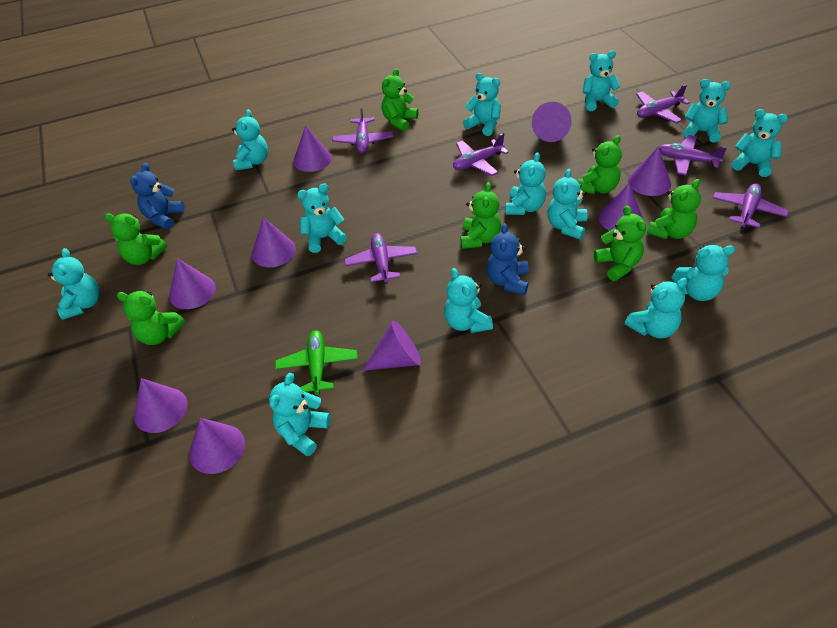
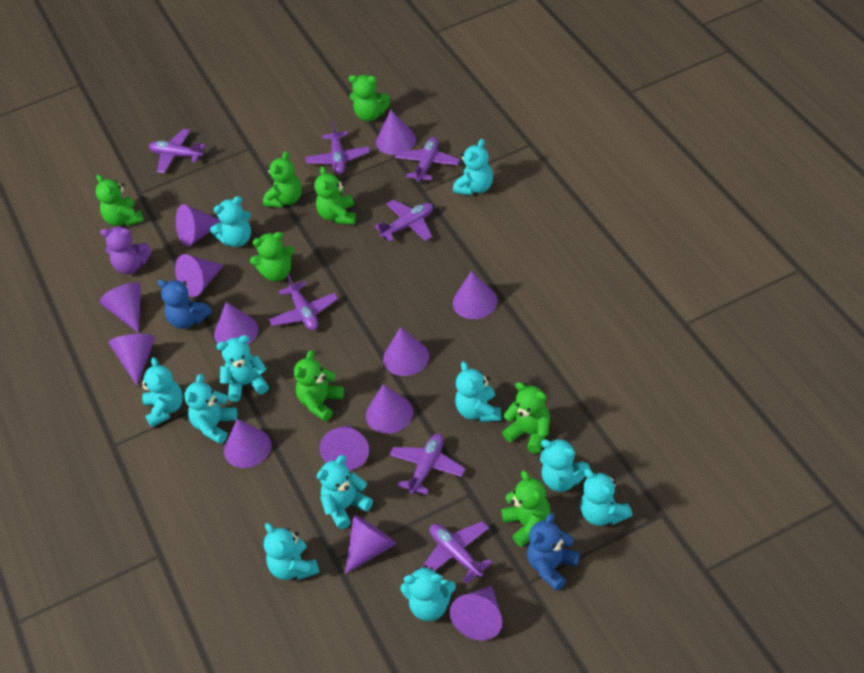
green plane: 1 -> 0
green teddy bear: 7 -> 8
purple cone: 9 -> 13
purple plane: 6 -> 7
purple teddy bear: 0 -> 1
turquoise teddy bear: 13 -> 11

